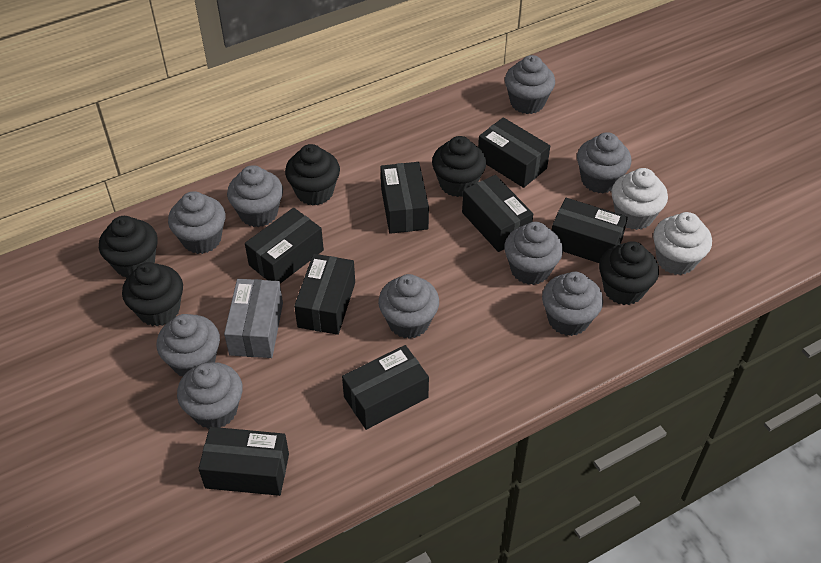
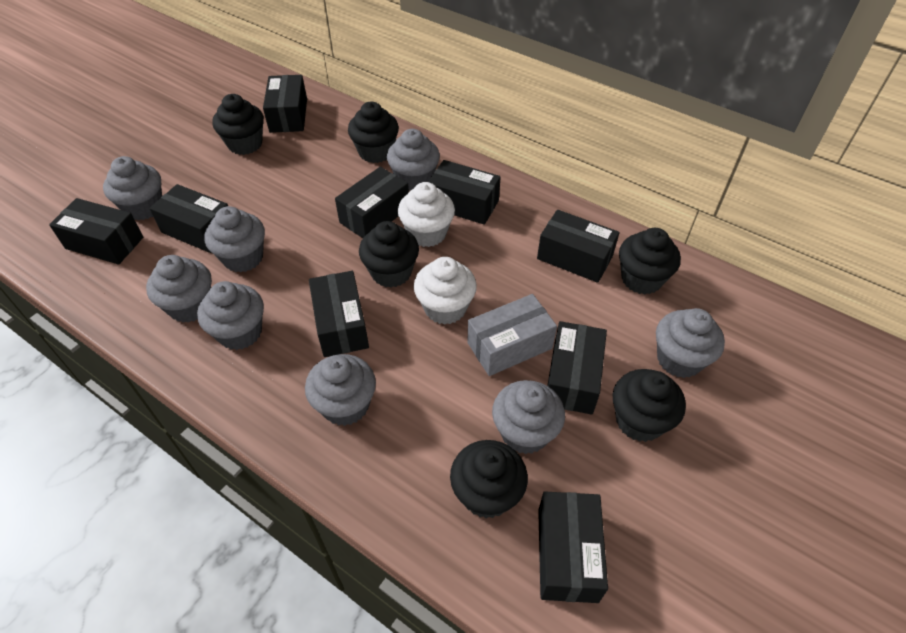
black box: 8 -> 9
black cupcake: 5 -> 6
grey cupcake: 9 -> 8

